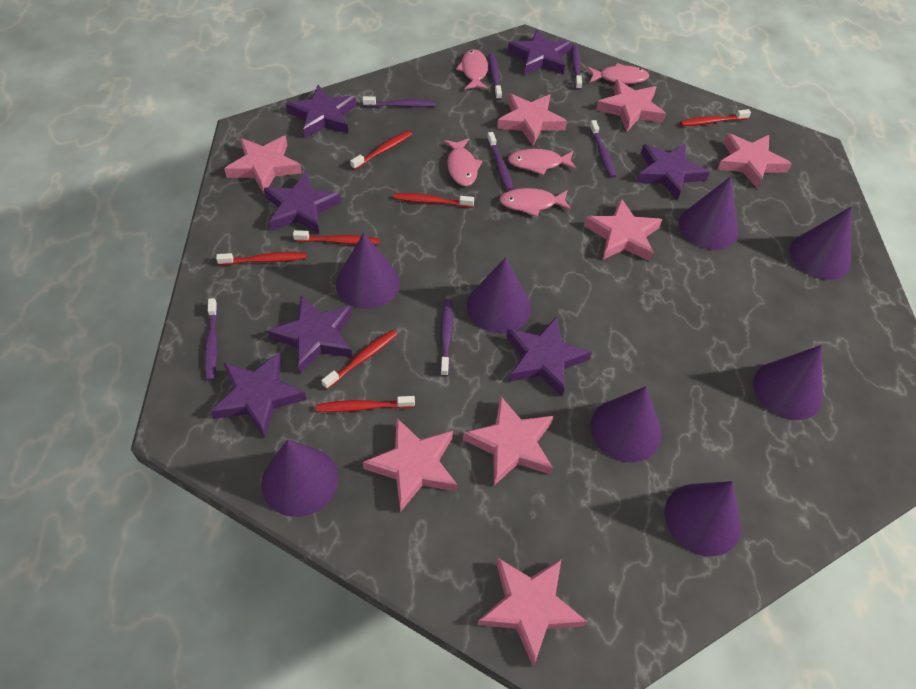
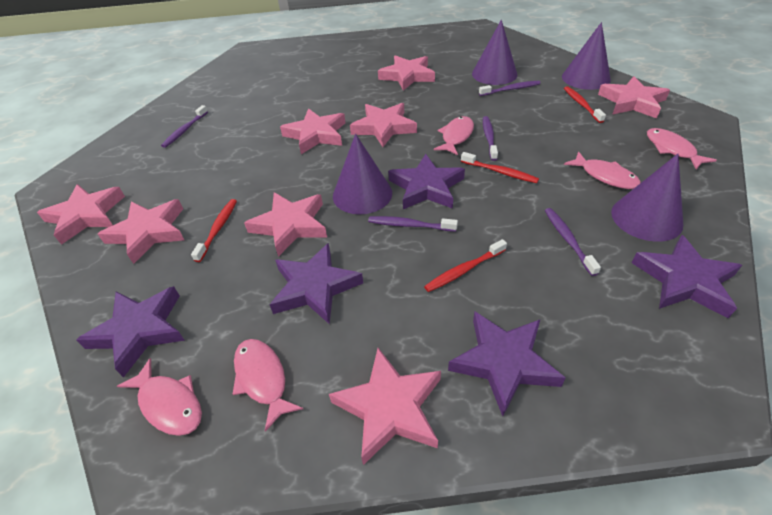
purple cone: 8 -> 4
purple star: 7 -> 5
purple toothbrush: 7 -> 5
red toothbrush: 7 -> 4

